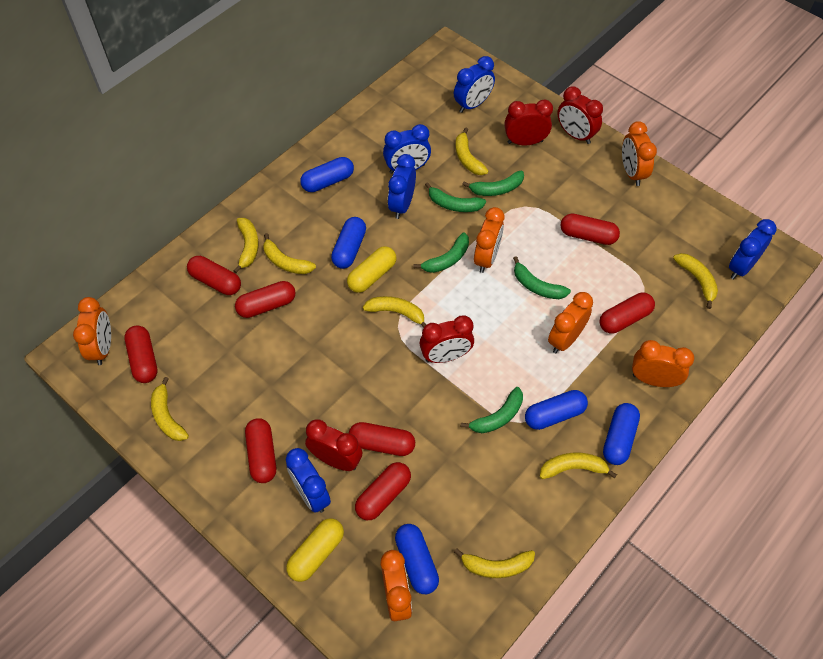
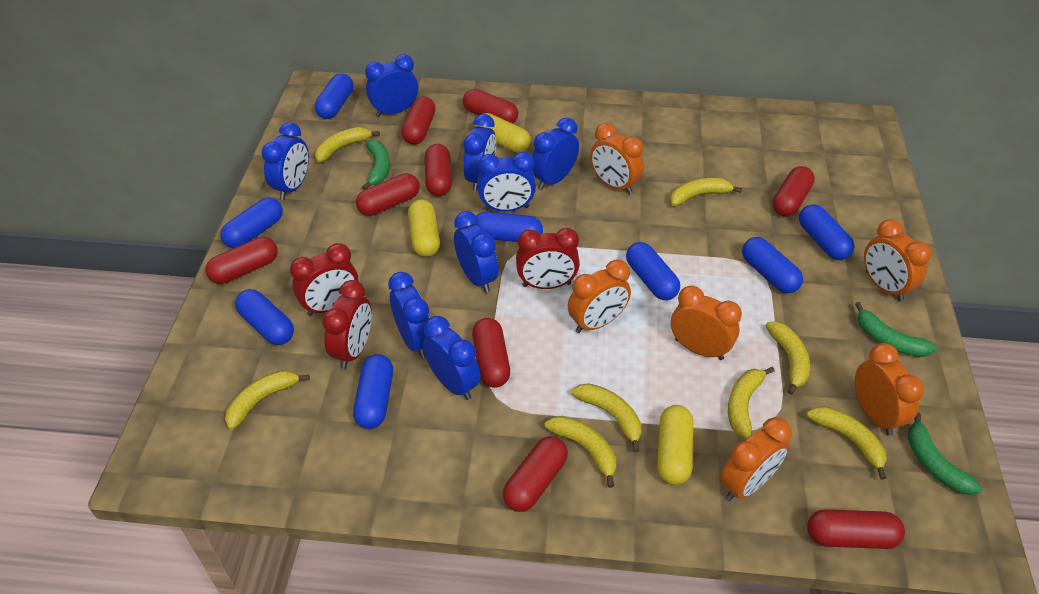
blue capsule: 5 -> 8
blue clock: 5 -> 8
green banana: 5 -> 3
red capsule: 8 -> 9
red clock: 4 -> 3
yellow capsule: 2 -> 3

